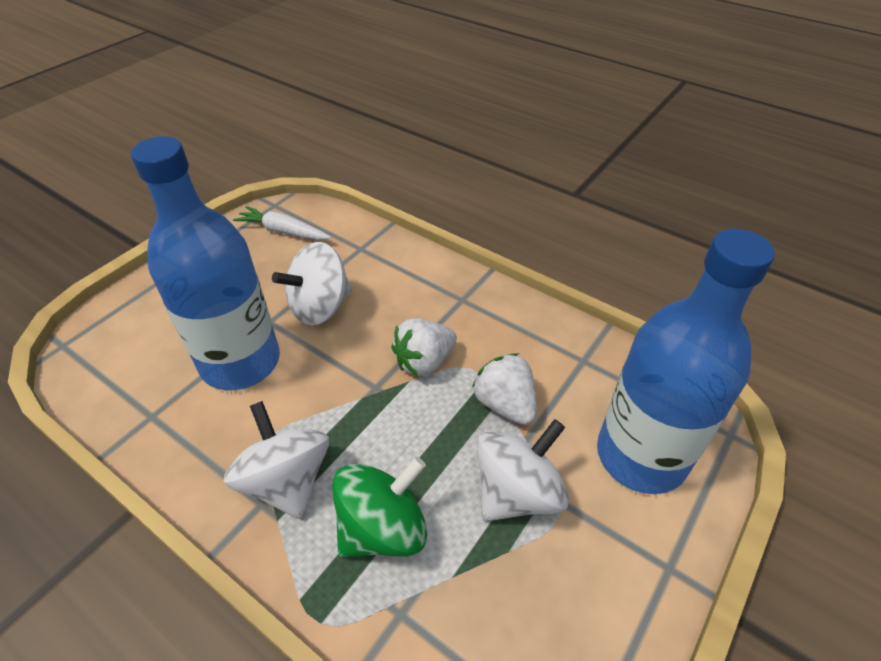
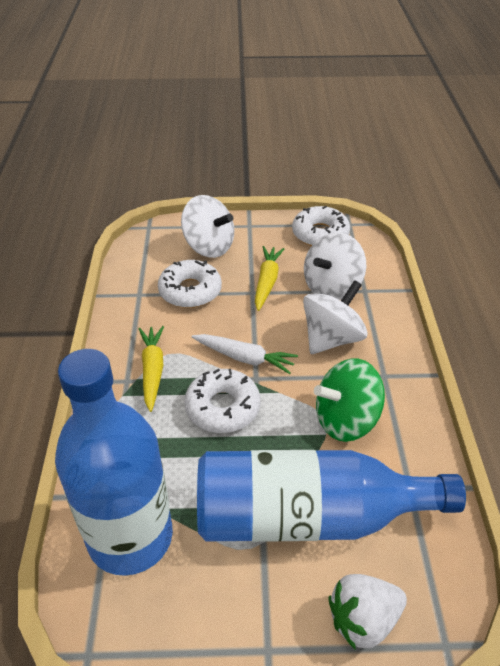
white donut: 0 -> 3
white strawberry: 2 -> 1
yellow carrot: 0 -> 2

